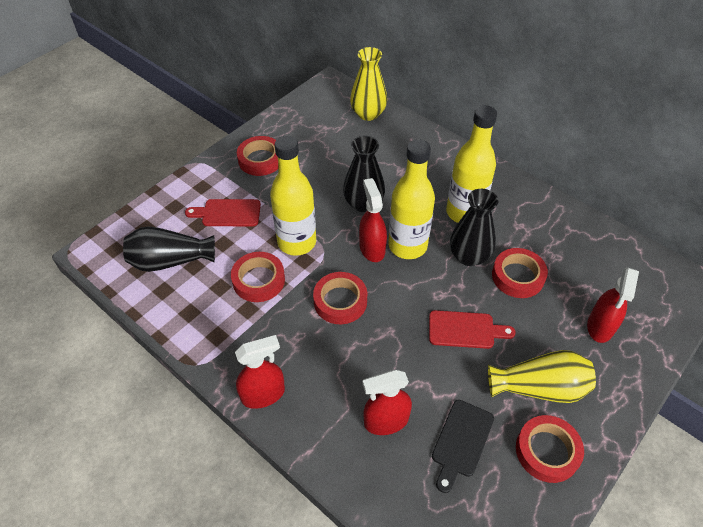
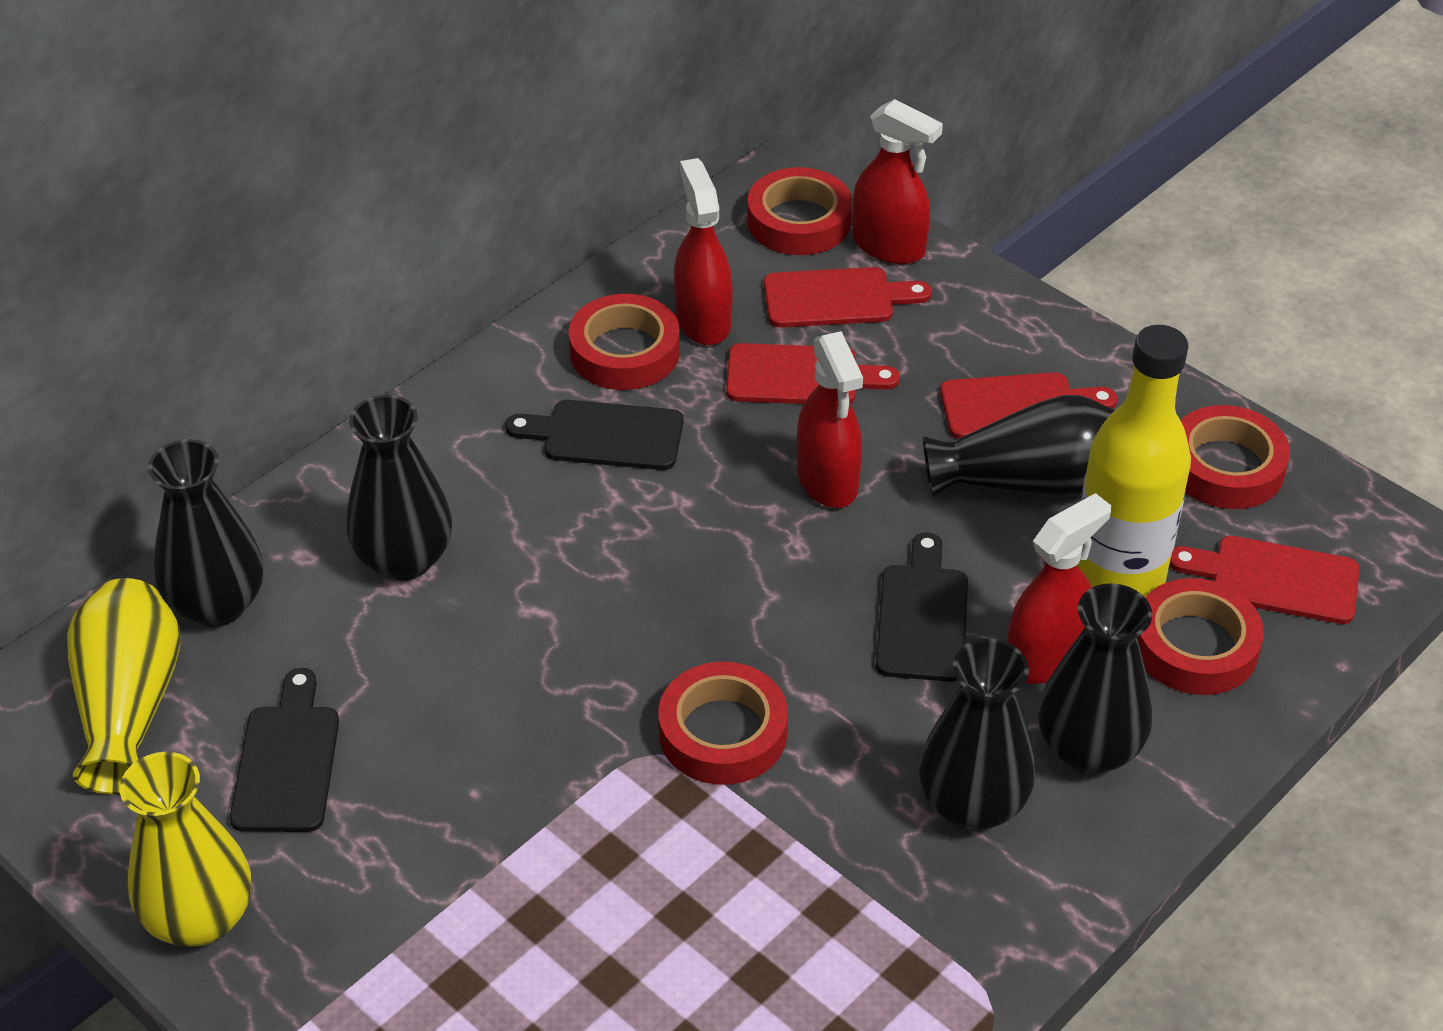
black cutting board: 1 -> 3
black vase: 3 -> 5
red cutting board: 2 -> 4
yellow bottle: 3 -> 1

